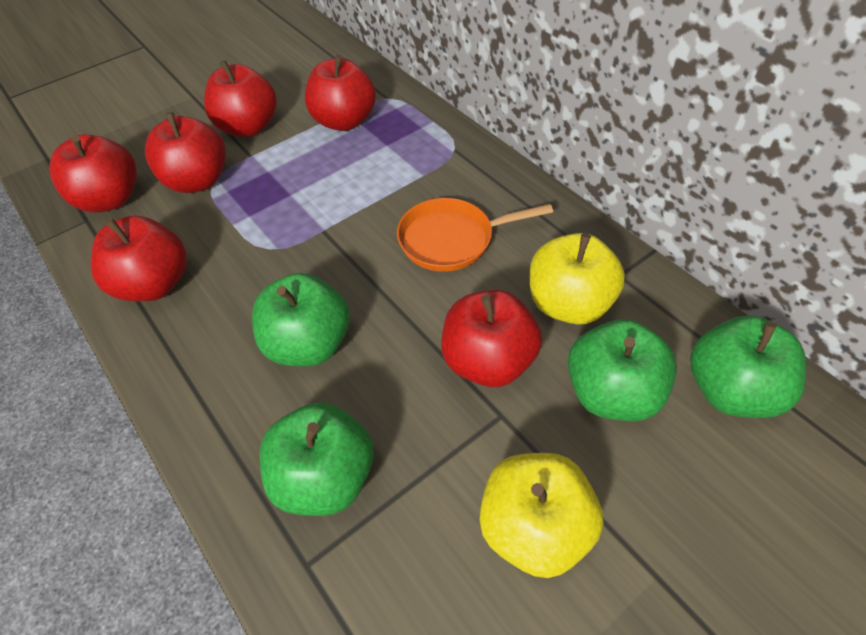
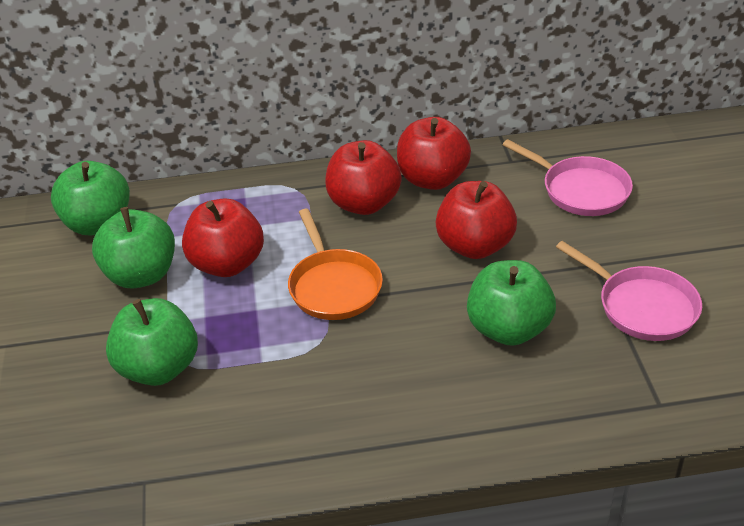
pink pan: 0 -> 2
red apple: 6 -> 4
yellow apple: 2 -> 0

